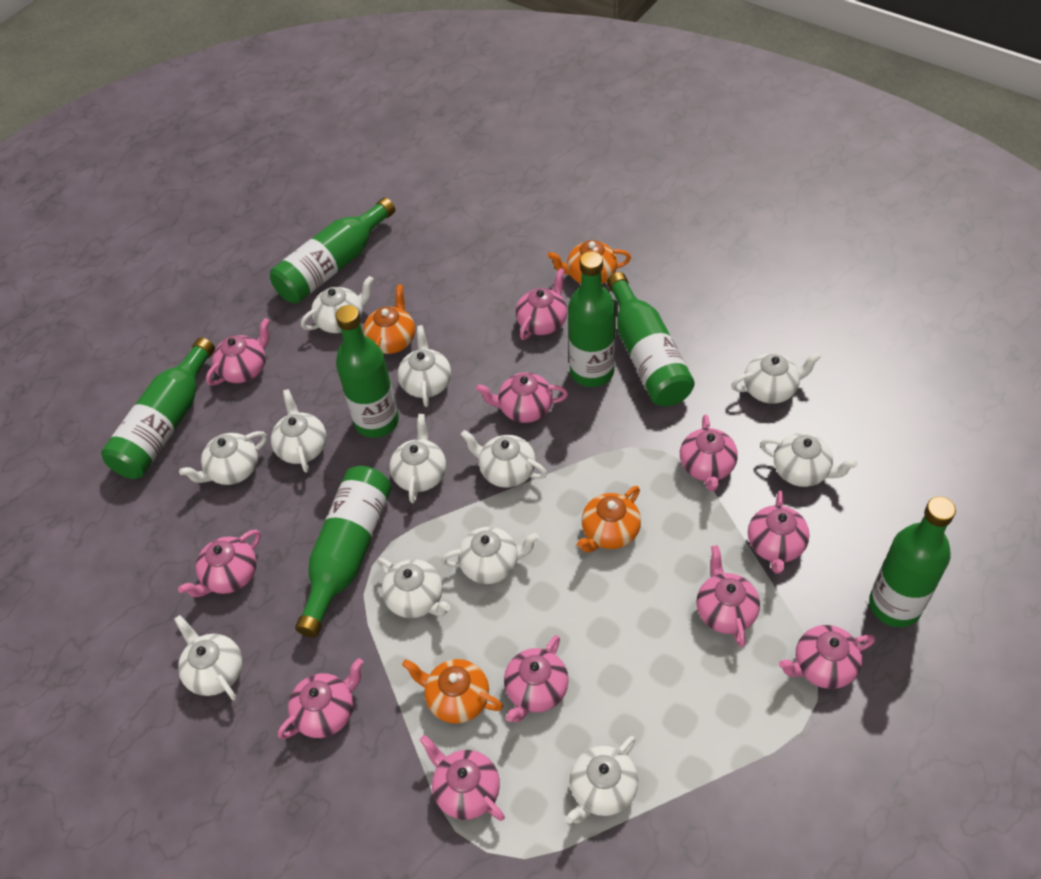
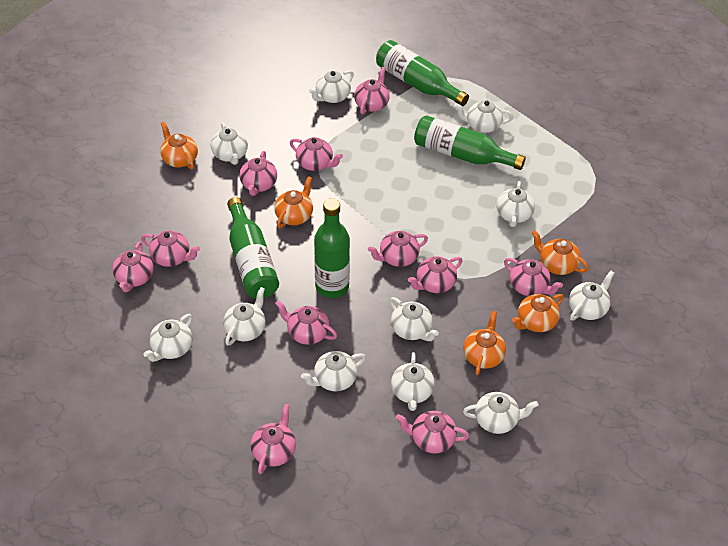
green bottle: 7 -> 4
orange teapot: 4 -> 5
white teapot: 12 -> 11

